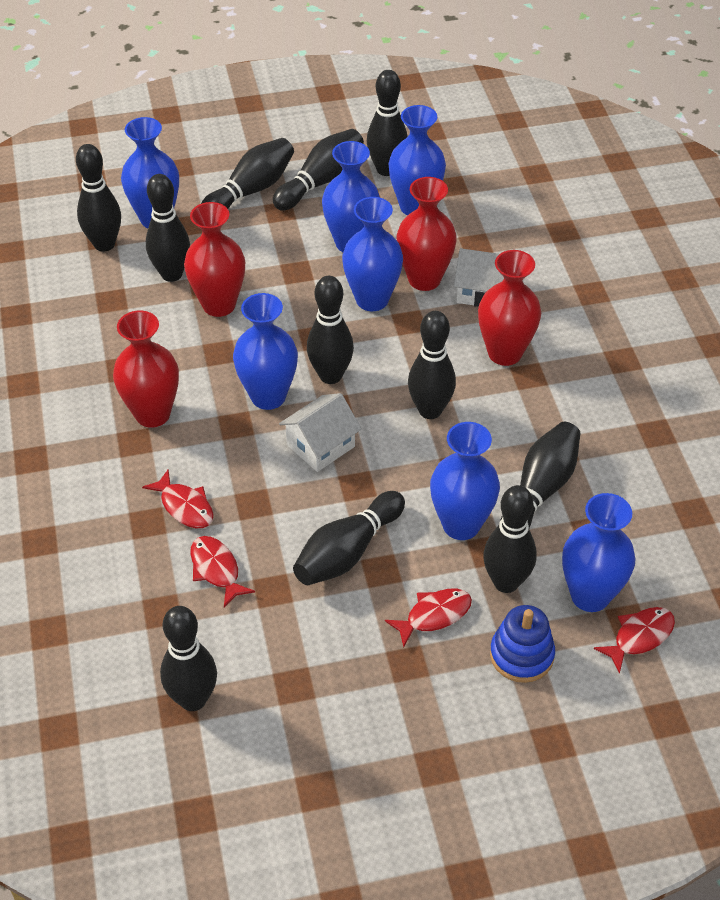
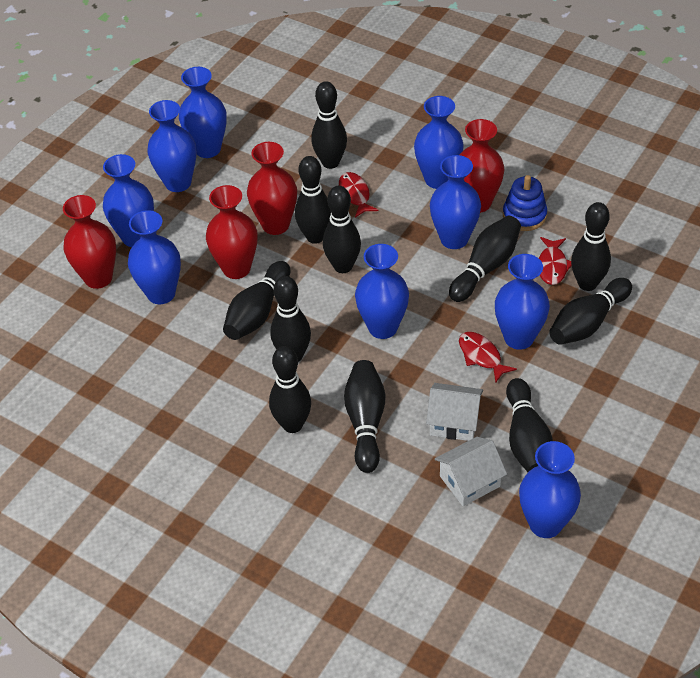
blue vase: 7 -> 9
red fish: 4 -> 3

